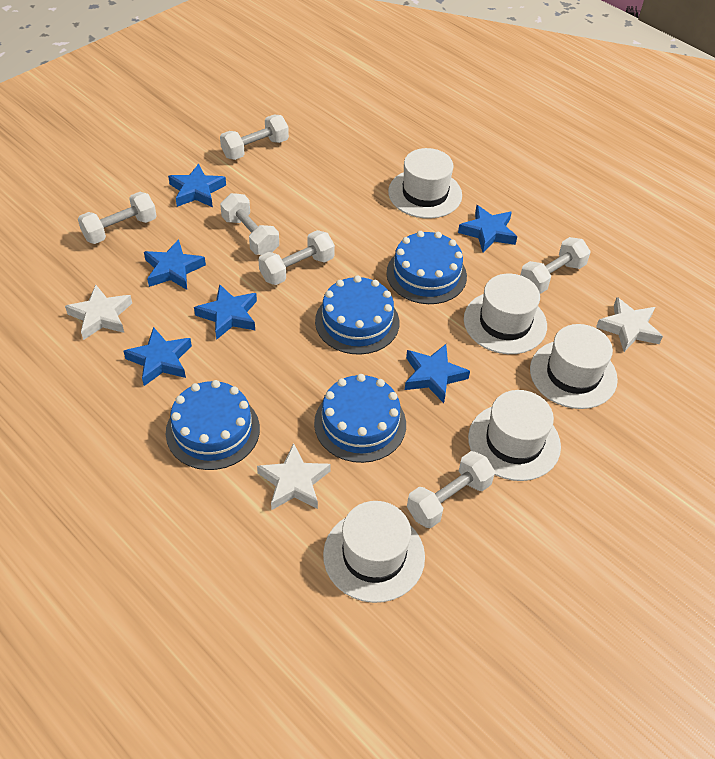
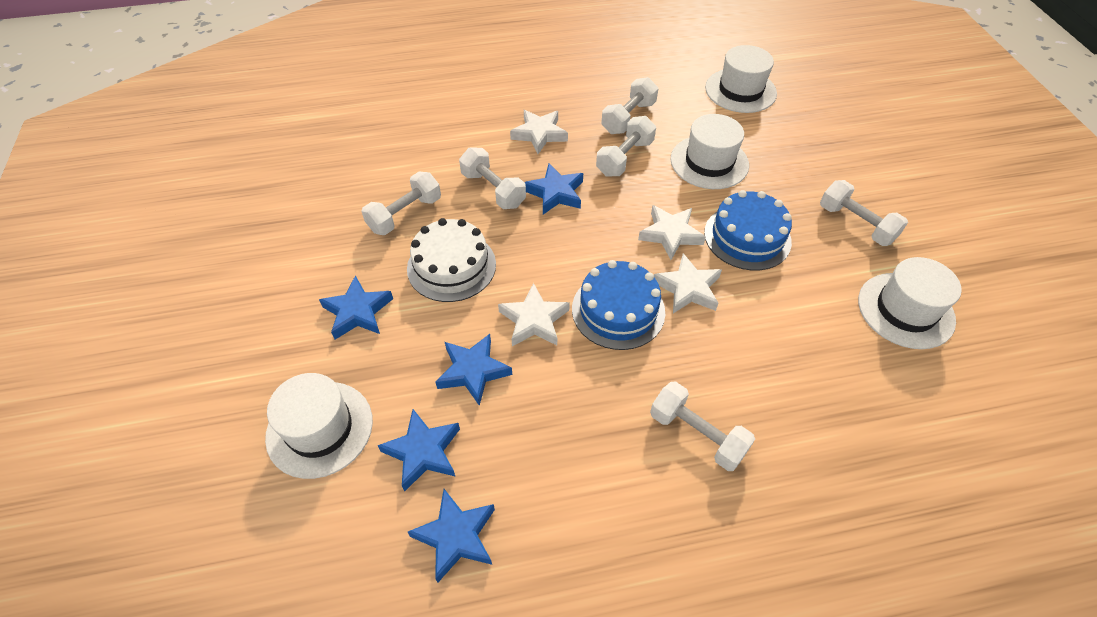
blue cake: 4 -> 2
blue star: 6 -> 5
white cake: 0 -> 1
white hat: 5 -> 4
white star: 3 -> 4

